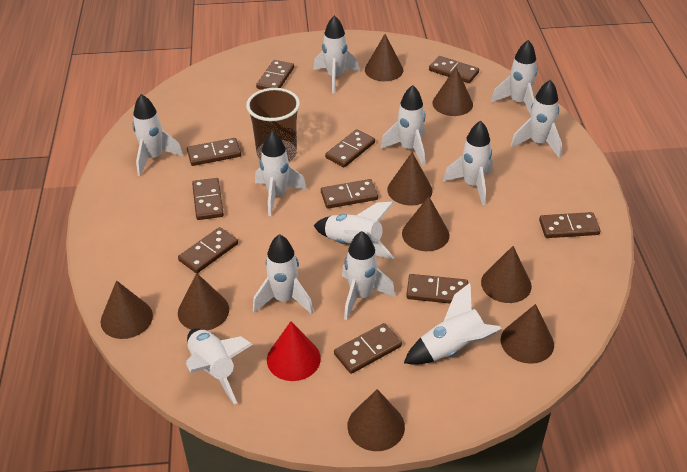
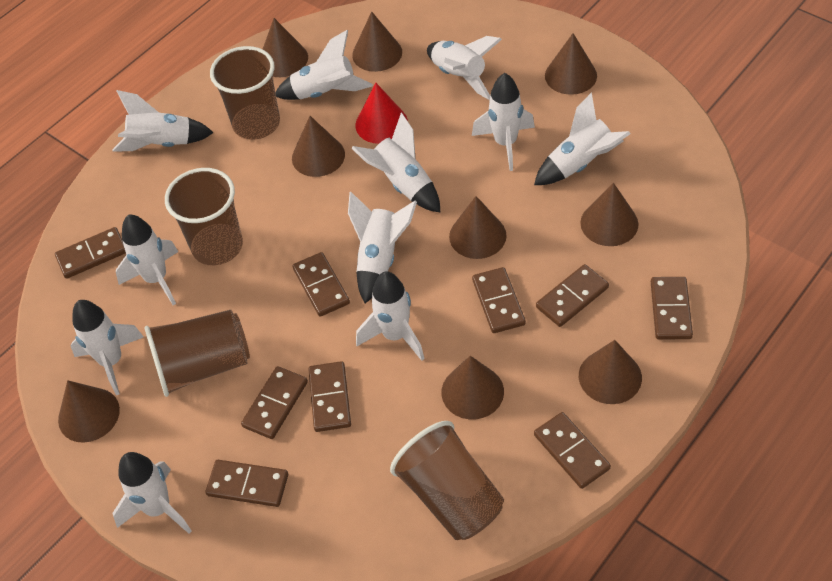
brown cup: 1 -> 4
brown domino: 10 -> 9
white rocket: 12 -> 11

